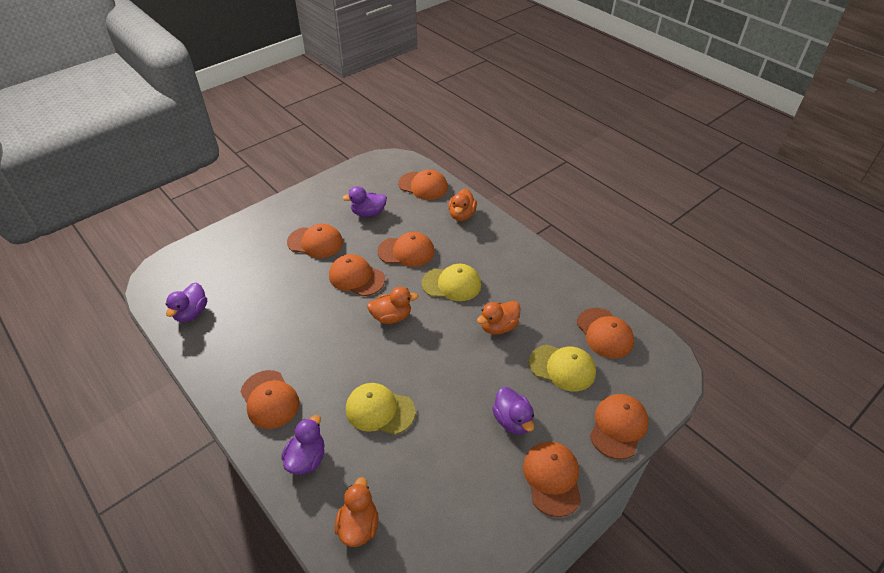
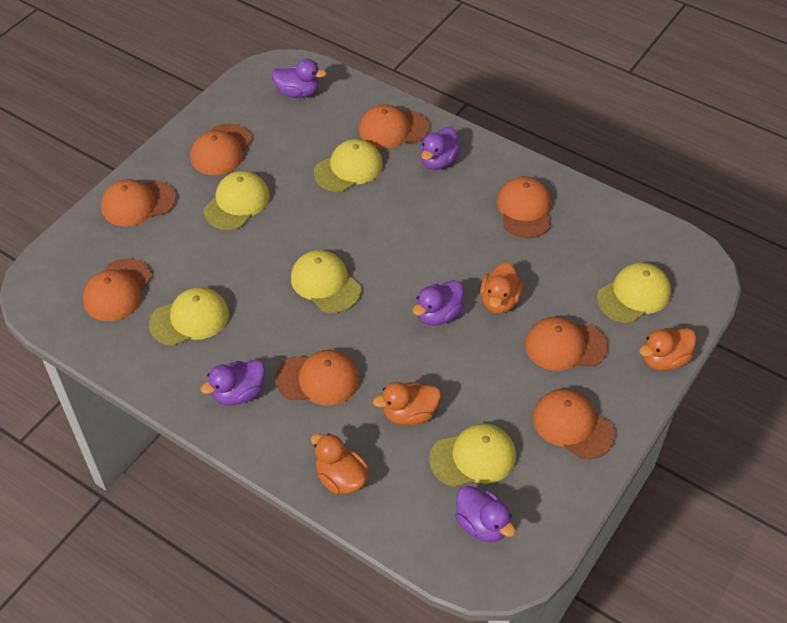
purple duck: 4 -> 5
yellow cap: 3 -> 6

